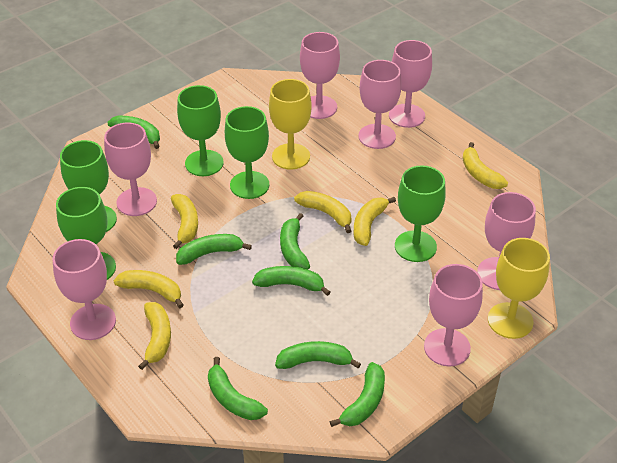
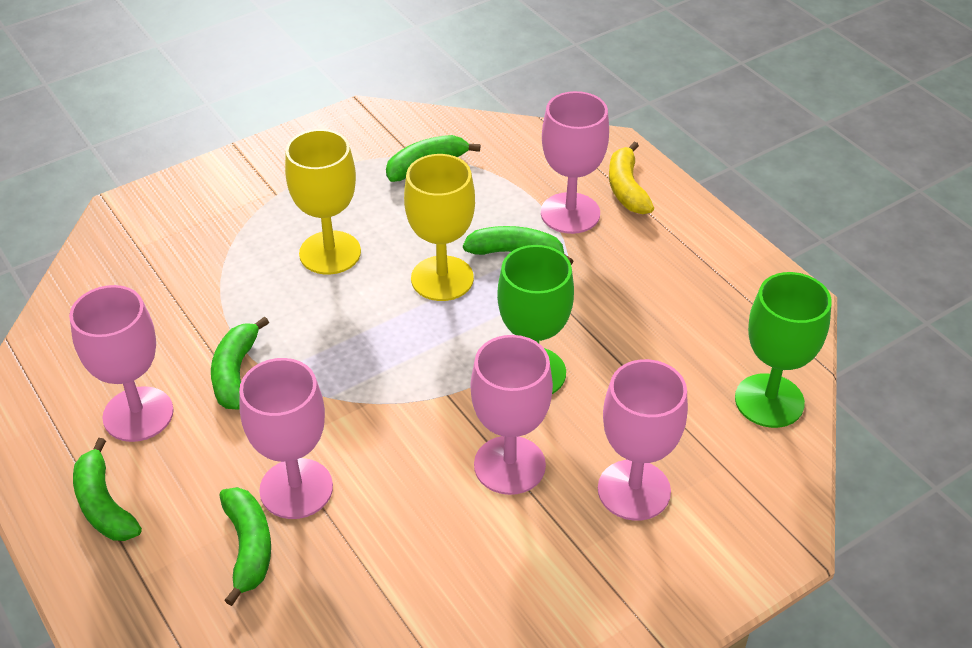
green banana: 7 -> 5
green goblet: 5 -> 2
pink goblet: 7 -> 5
yellow banana: 6 -> 1

